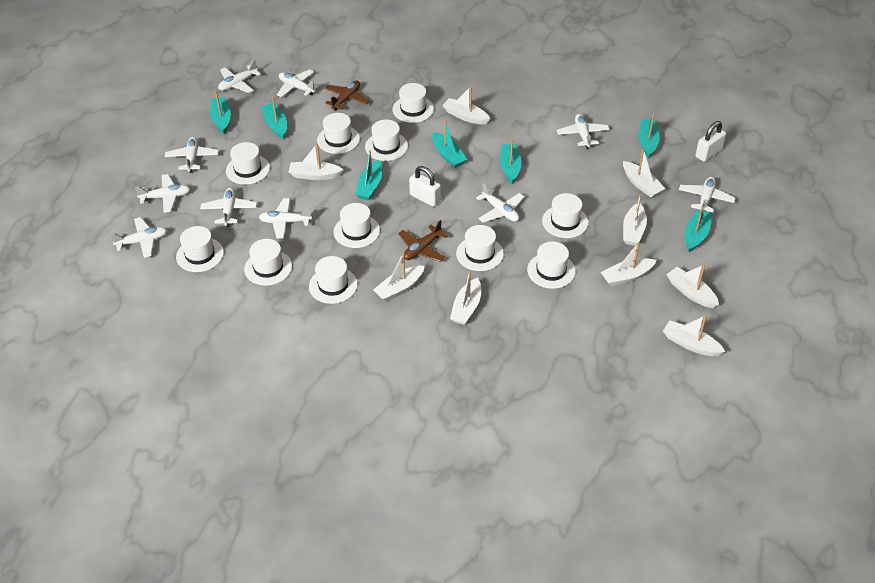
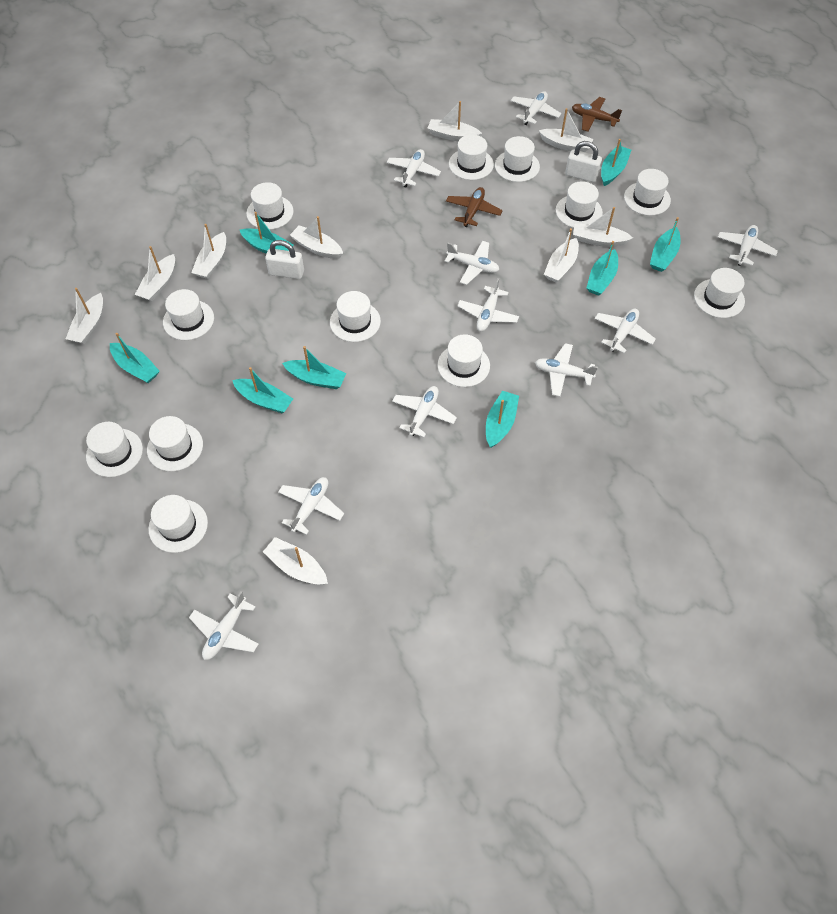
turquoise boat: 7 -> 8
white hat: 11 -> 12

